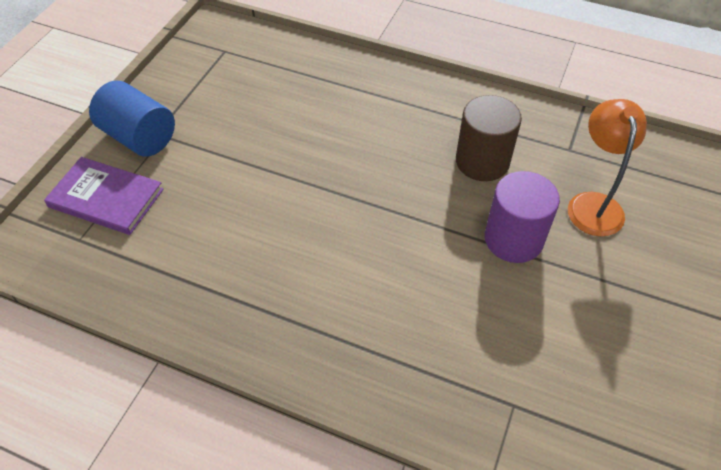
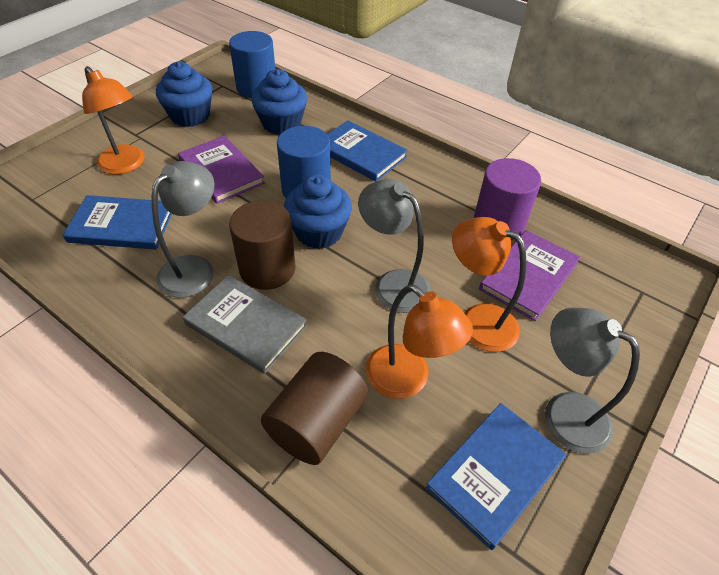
blue book: 0 -> 3
blue cupcake: 0 -> 3
blue cylinder: 1 -> 2
brown cylinder: 1 -> 2
grey book: 0 -> 1
grey lamp: 0 -> 3
orange lamp: 1 -> 3
purple book: 1 -> 2

